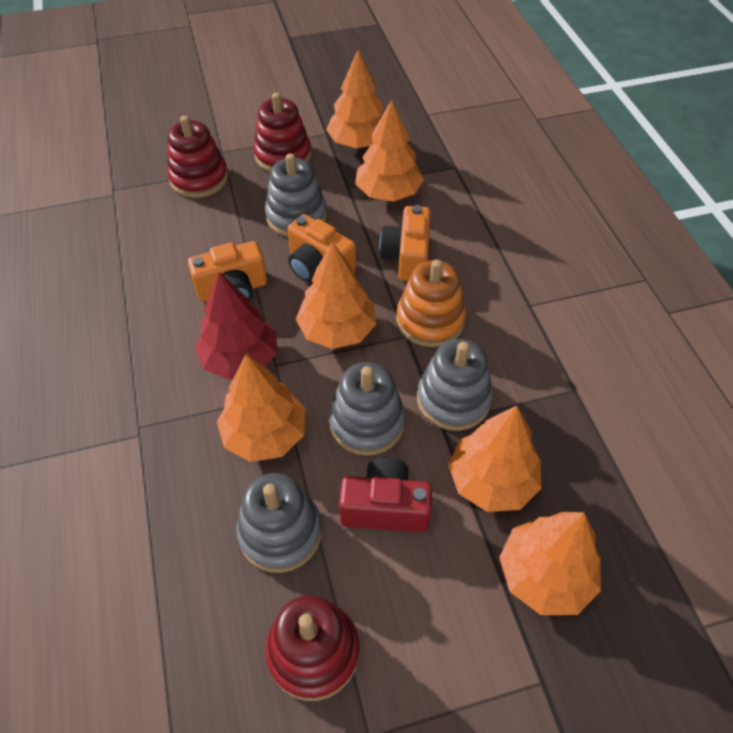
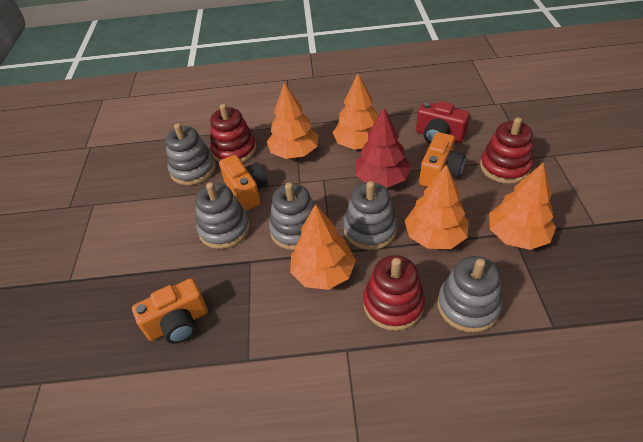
grey stacking toy: 4 -> 5
orange stacking toy: 1 -> 0
orange tree: 6 -> 5

